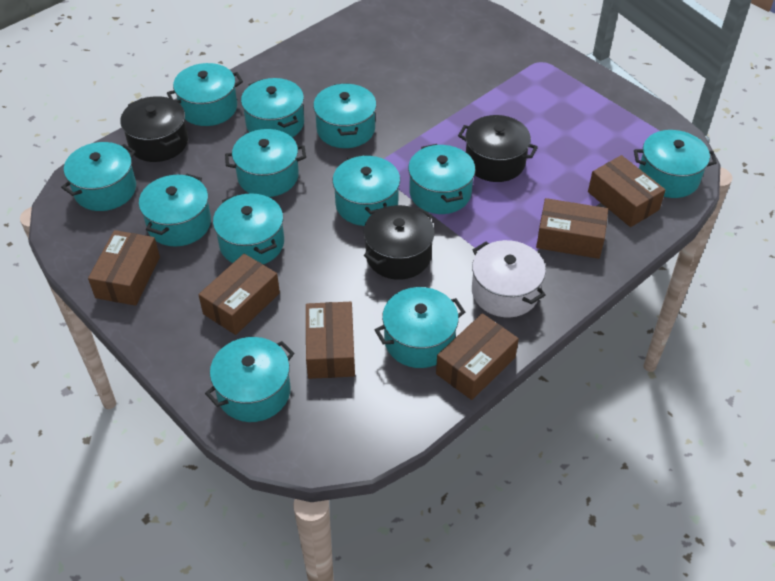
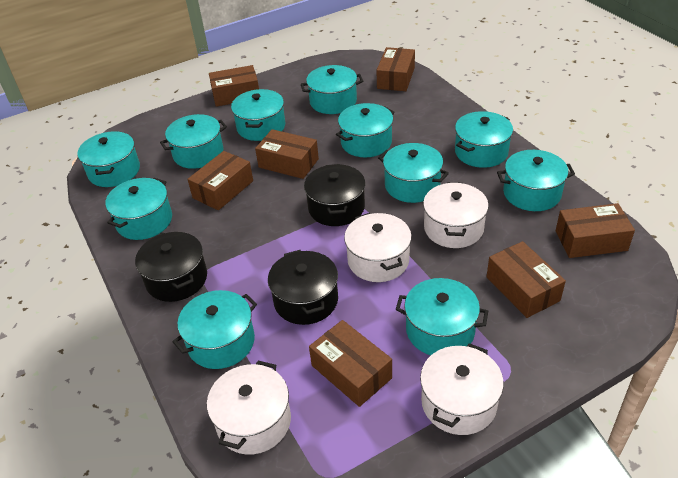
brown box: 6 -> 7
turquoise pot: 12 -> 11
white pot: 1 -> 4

